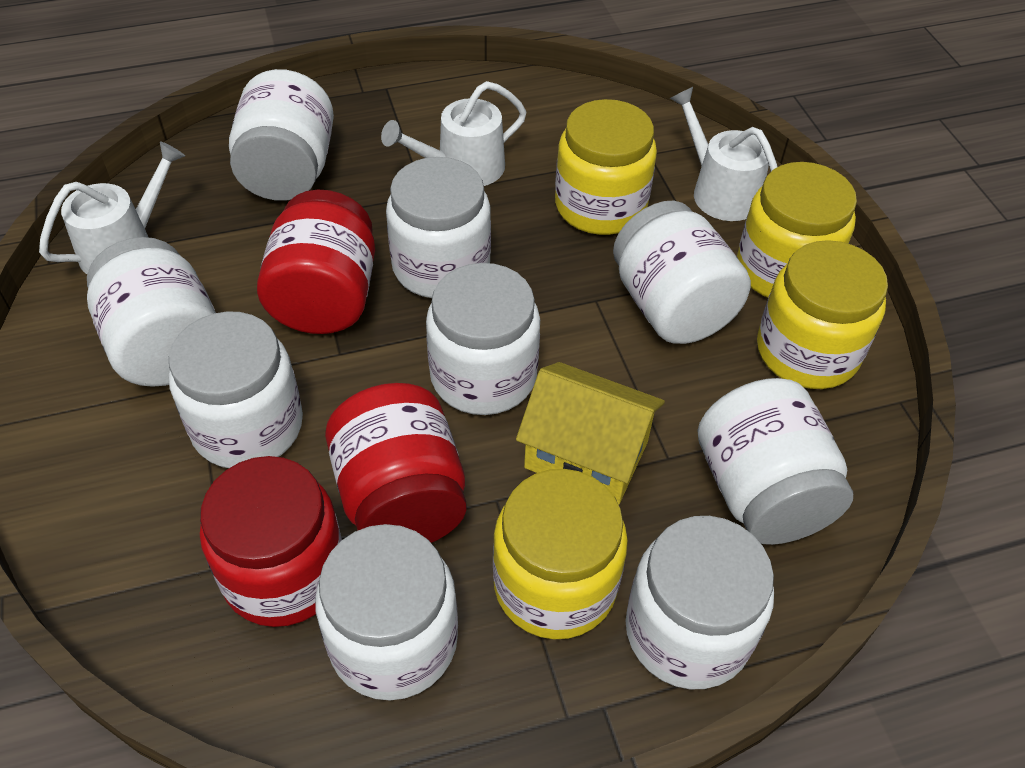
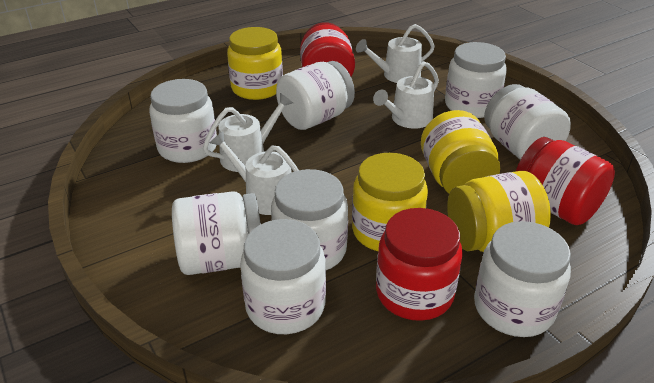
white jar: 9 -> 8
white watering can: 3 -> 4
yellow house: 1 -> 0

